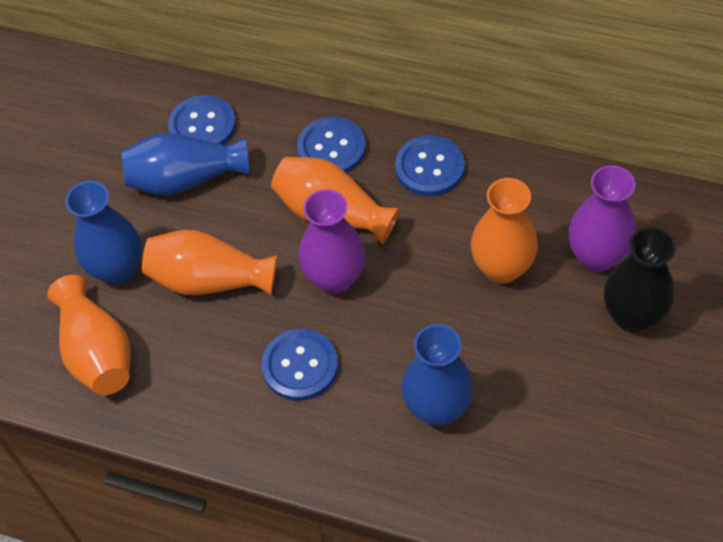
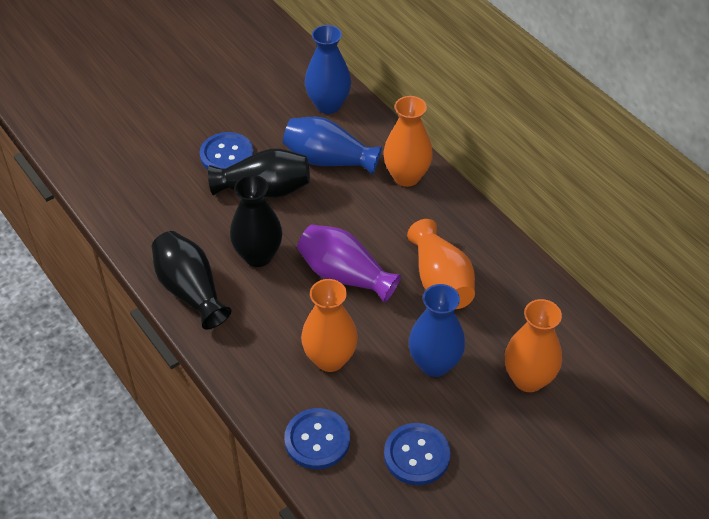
black vase: 1 -> 3
blue button: 4 -> 3
purple vase: 2 -> 1

